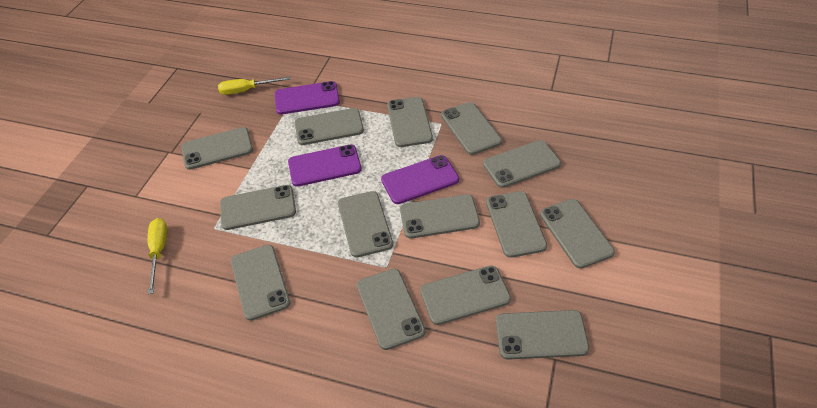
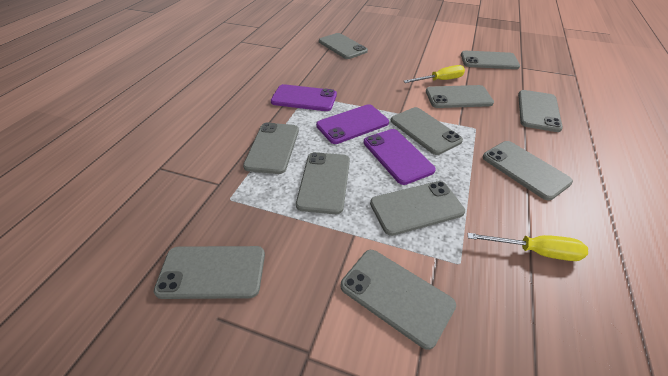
grey phone: 14 -> 11

